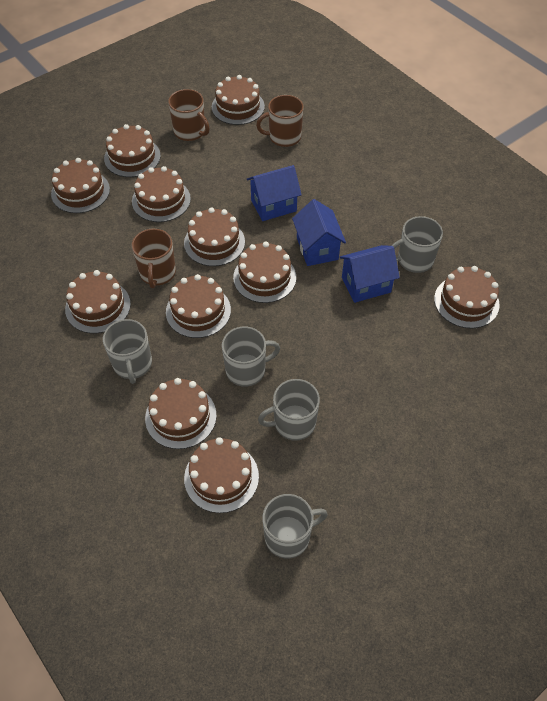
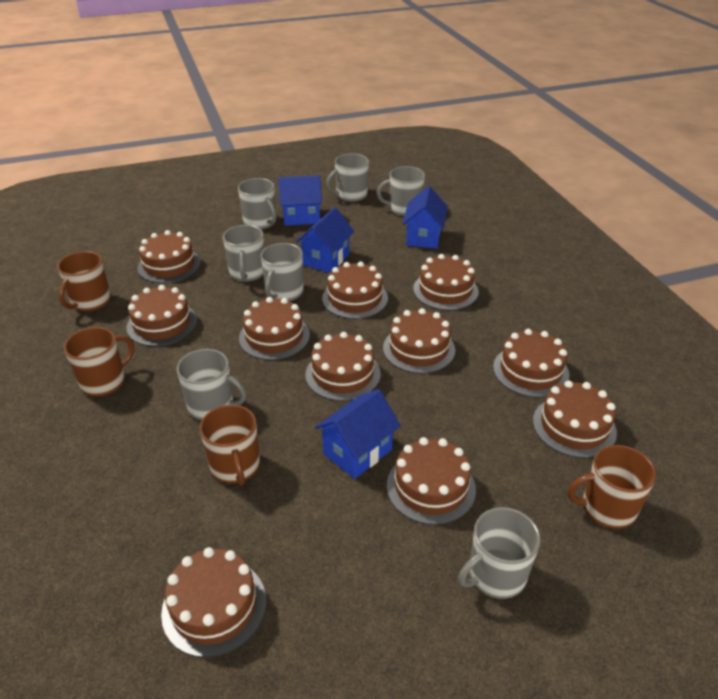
blue house: 3 -> 4
brown mug: 3 -> 4
grey mug: 5 -> 7

